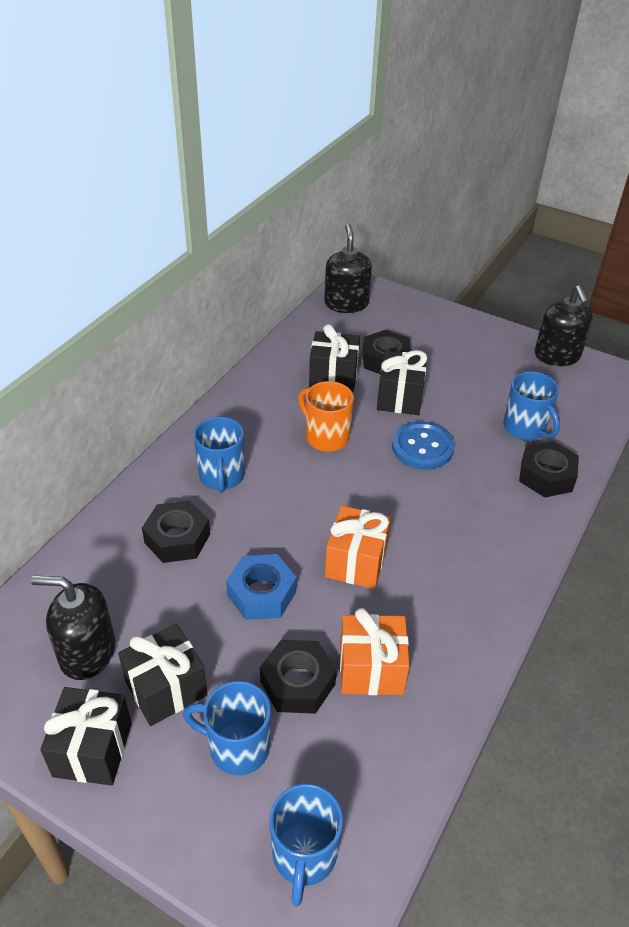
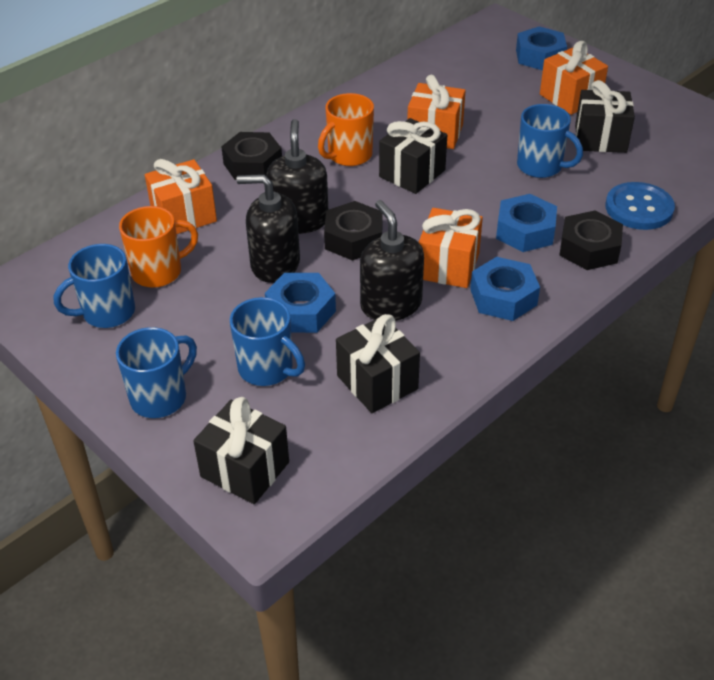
black nut: 4 -> 3
blue nut: 1 -> 4
orange gift: 2 -> 4
orange mug: 1 -> 2

